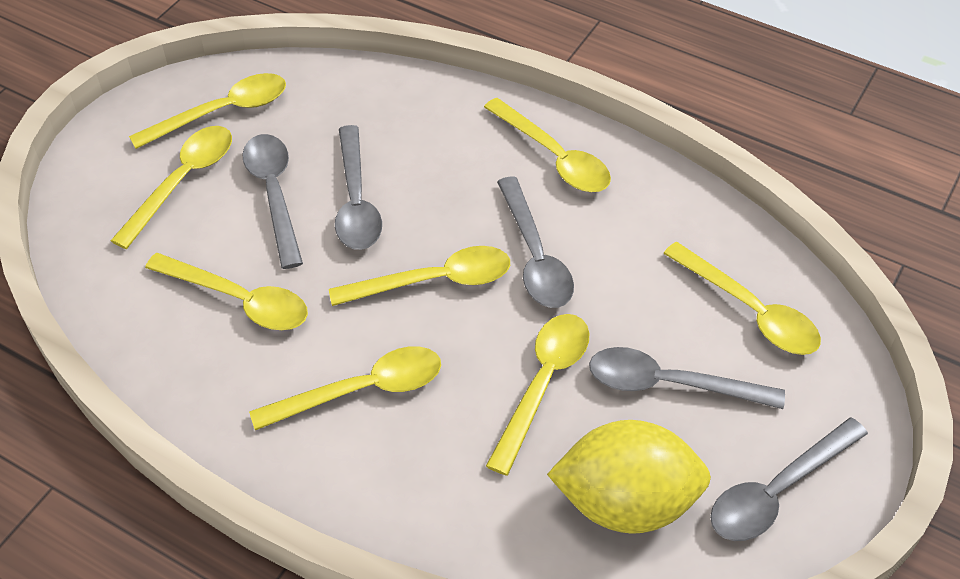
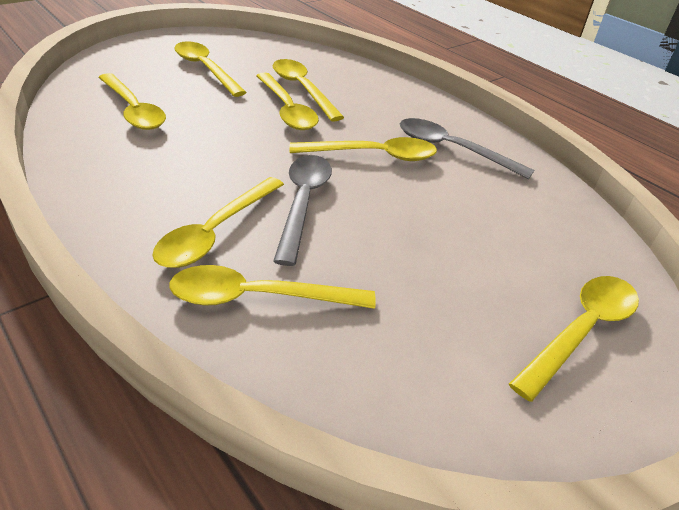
grey spoon: 5 -> 2
yellow lemon: 1 -> 0

